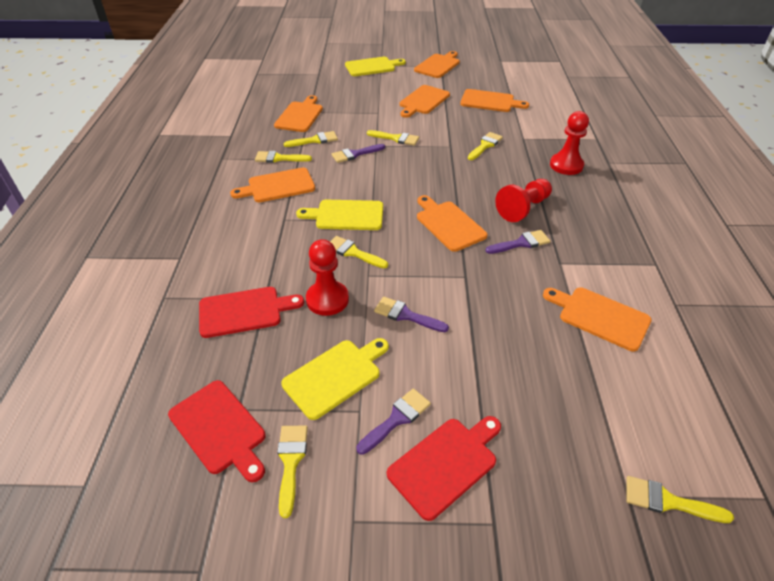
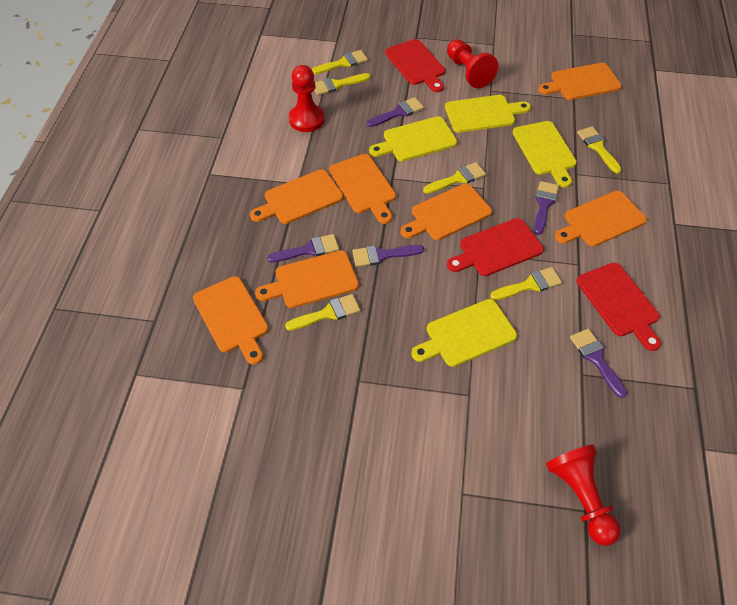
purple brush: 4 -> 5
yellow brush: 7 -> 6
yellow cutting board: 3 -> 4

